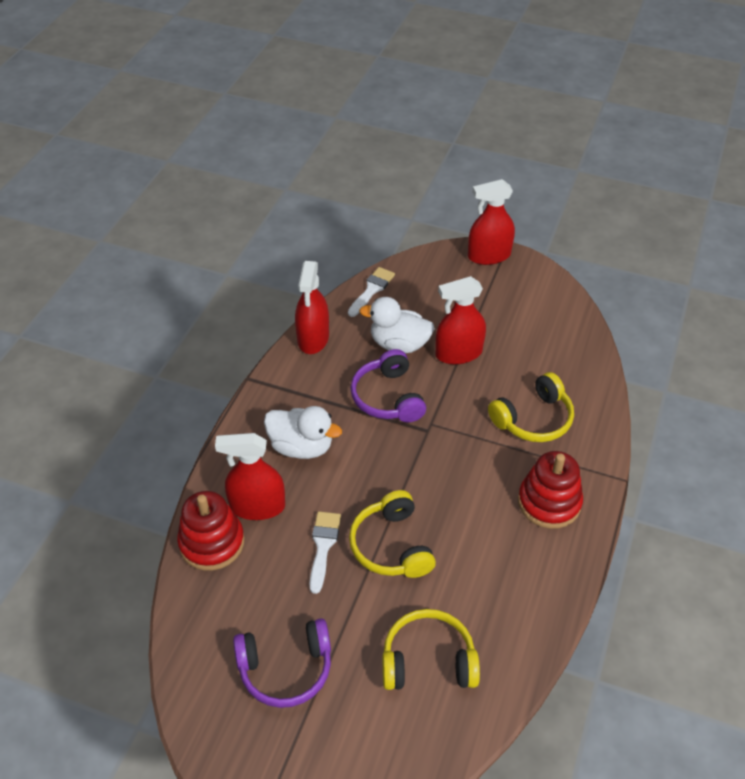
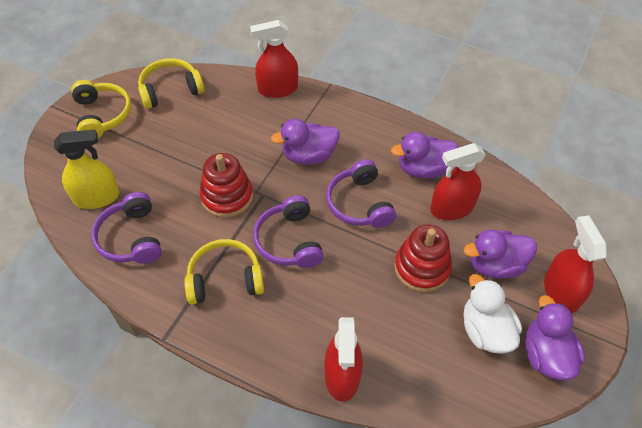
purple duck: 0 -> 4
purple headphones: 2 -> 3
white brush: 2 -> 0
white duck: 2 -> 1
yellow spray bottle: 0 -> 1

